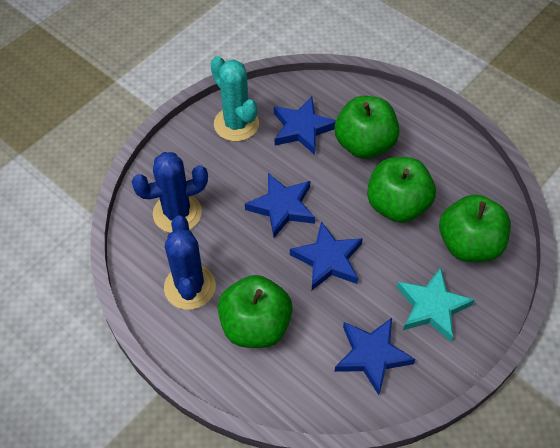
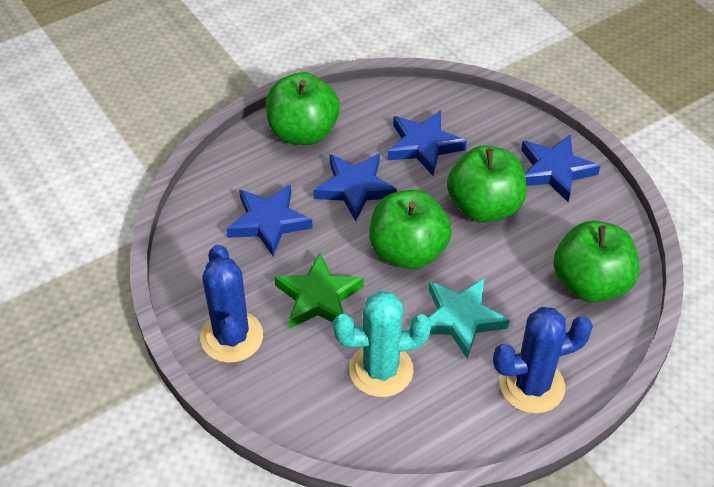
green star: 0 -> 1

